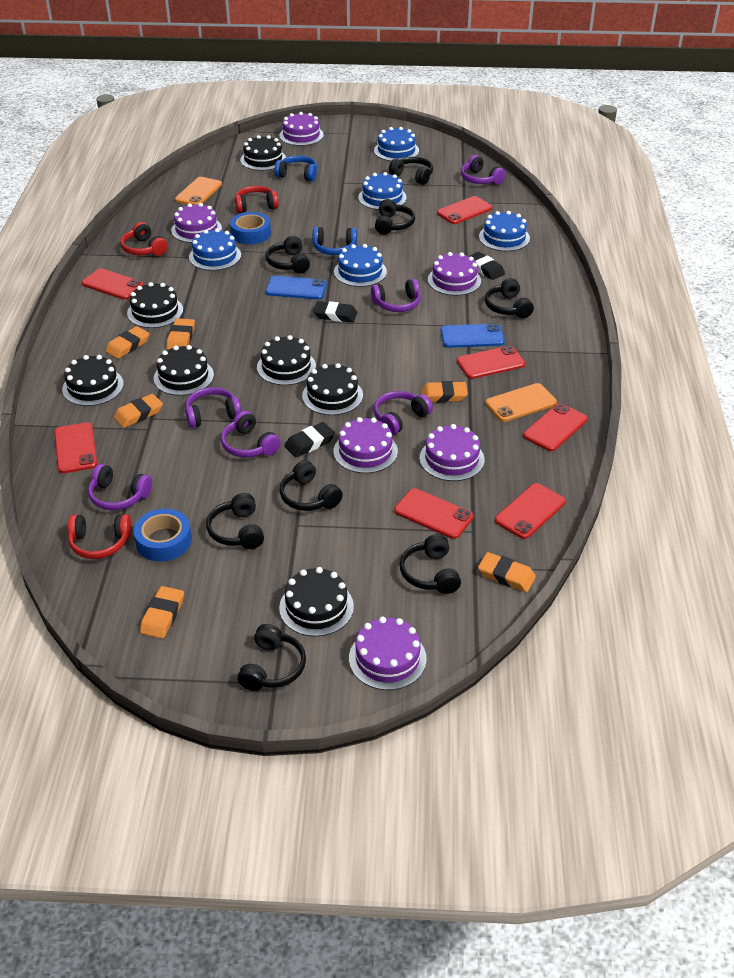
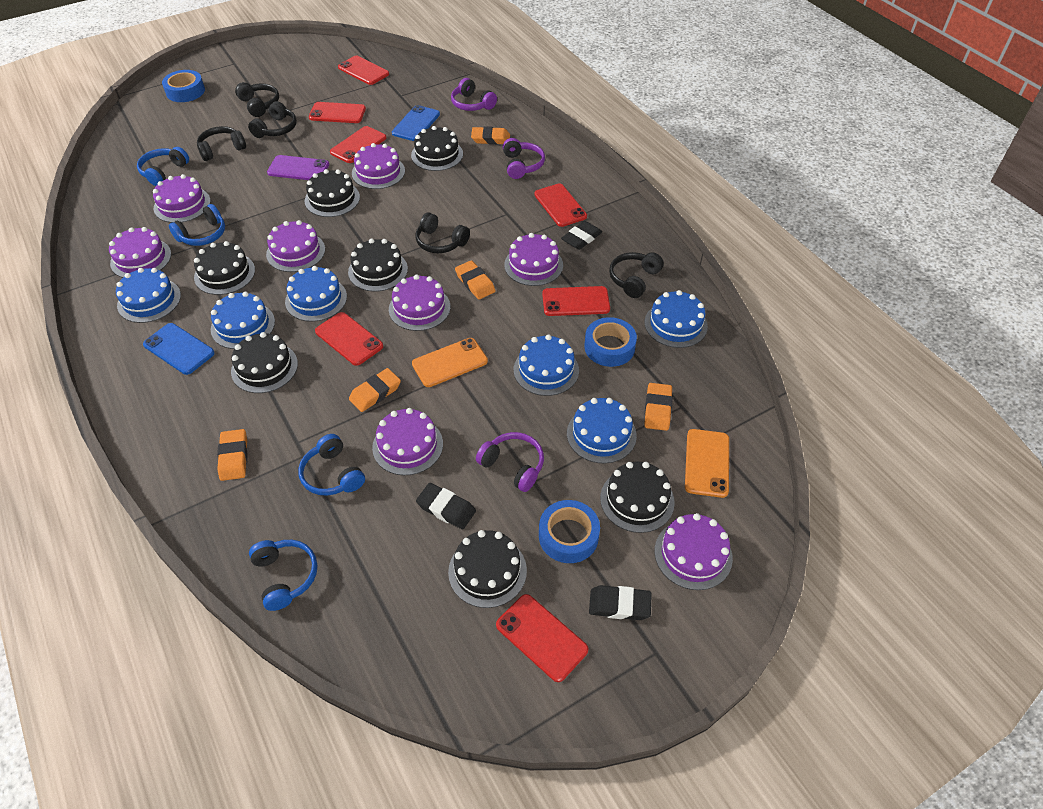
black headphones: 8 -> 5
blue cake: 5 -> 6
blue headphones: 2 -> 4
blue tape: 2 -> 3
orange eraser: 6 -> 5
purple cake: 6 -> 8
purple headphones: 6 -> 3
purple phone: 0 -> 1
red headphones: 3 -> 0

